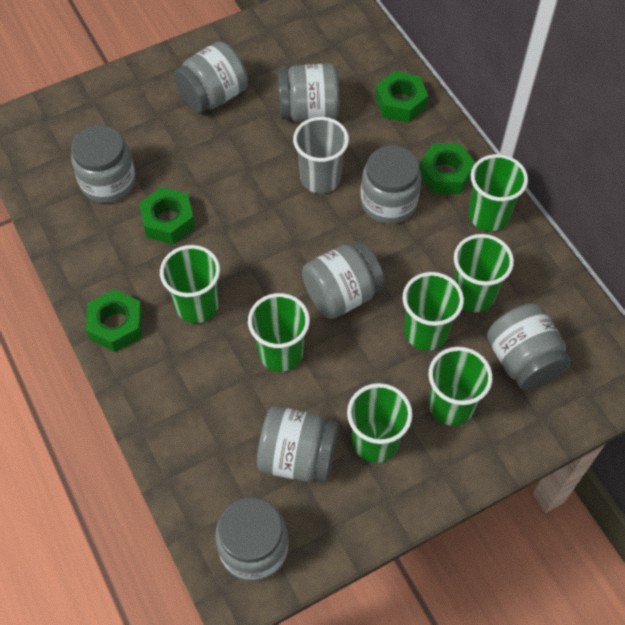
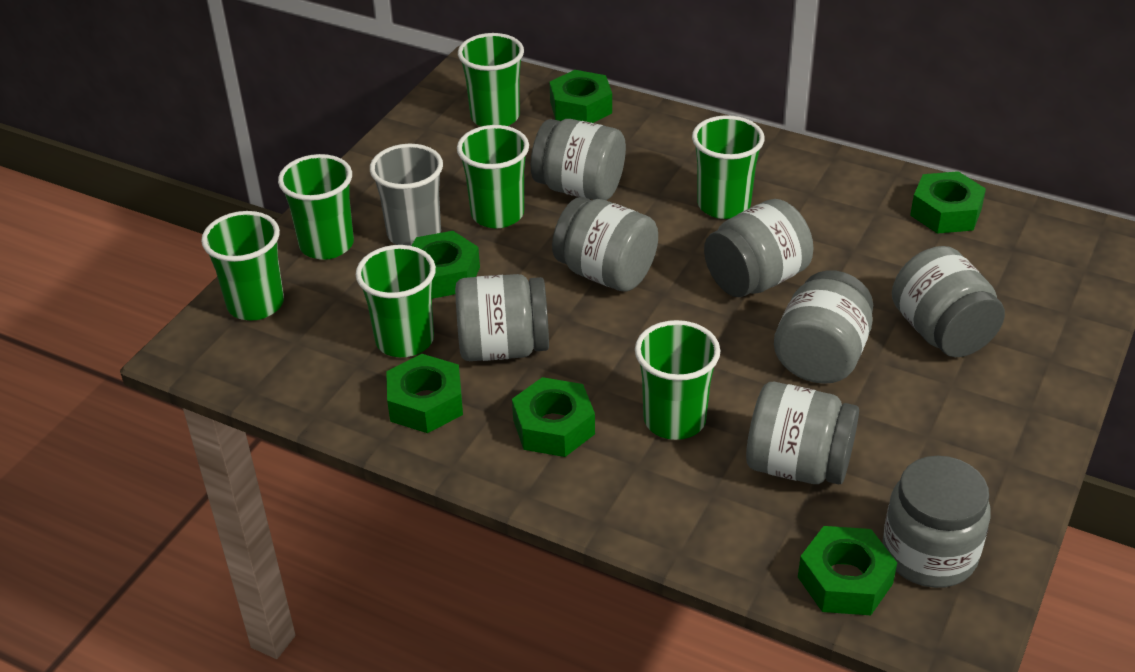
green nut: 4 -> 6

